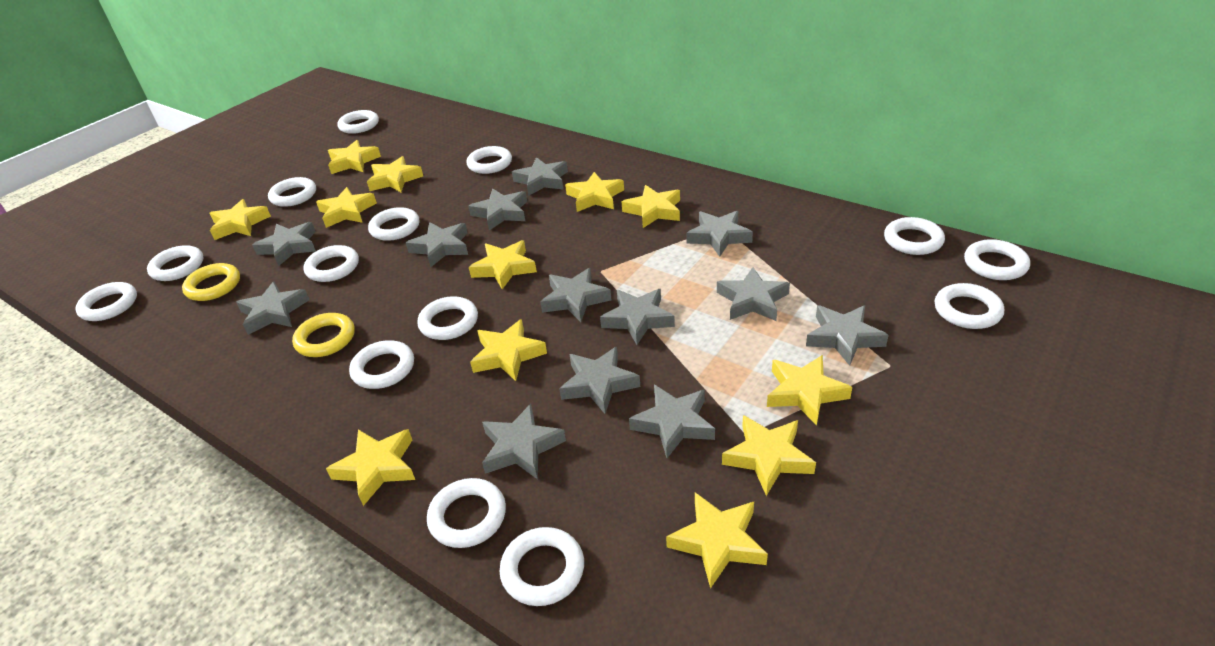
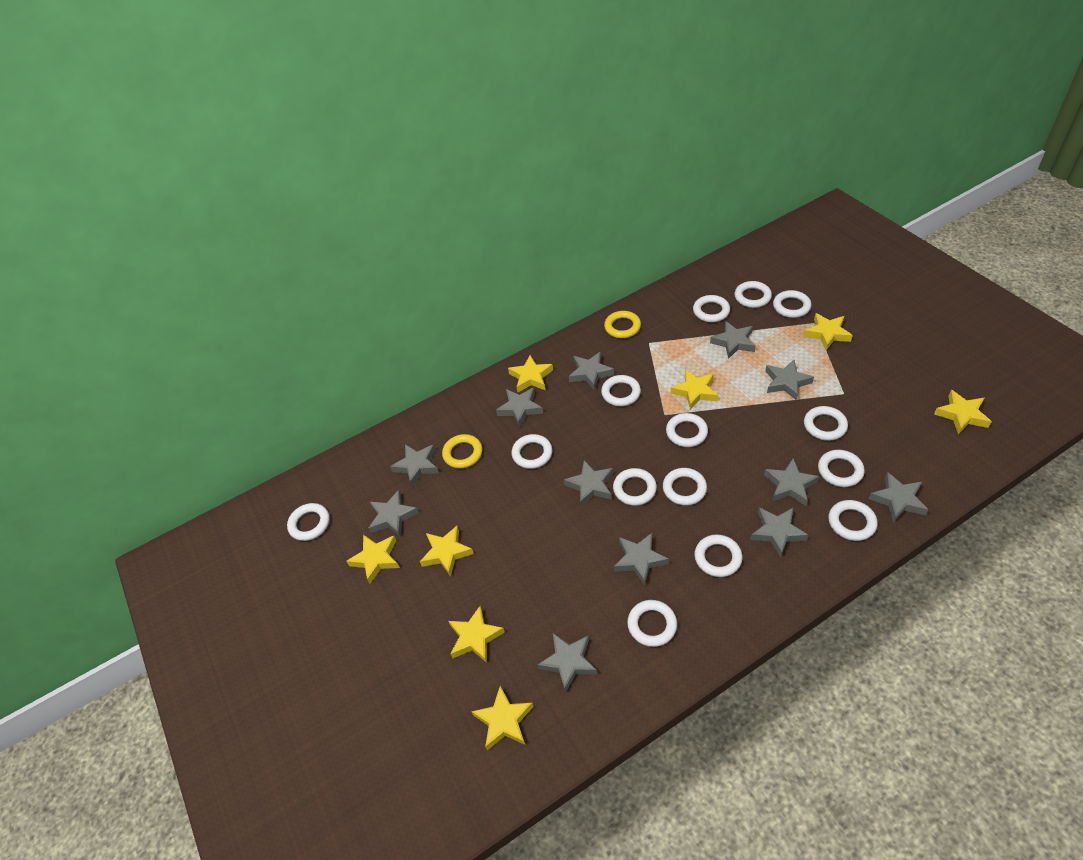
grey star: 13 -> 12
yellow star: 12 -> 8

